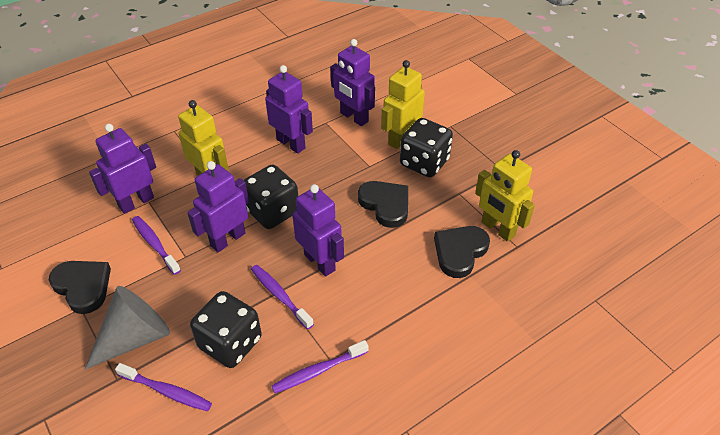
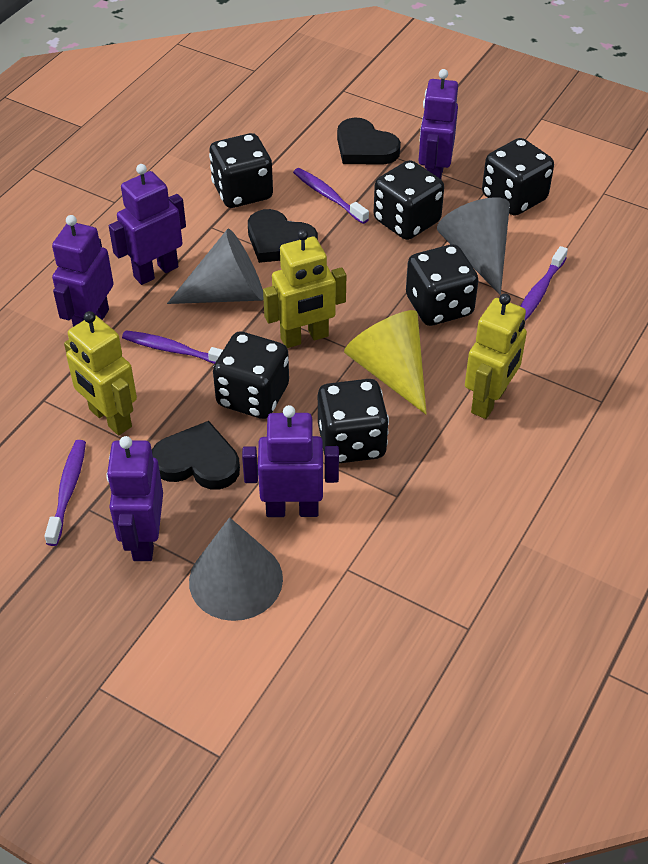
black dice: 3 -> 6
grey cone: 1 -> 3
yellow cone: 0 -> 1

